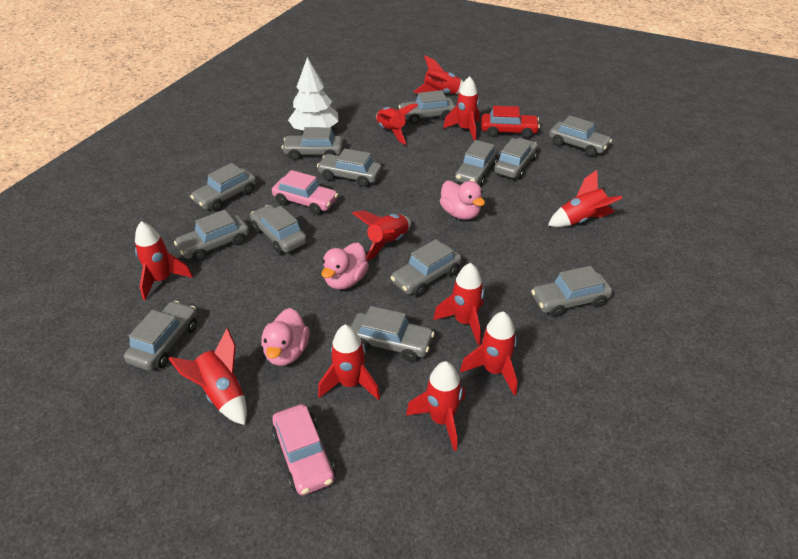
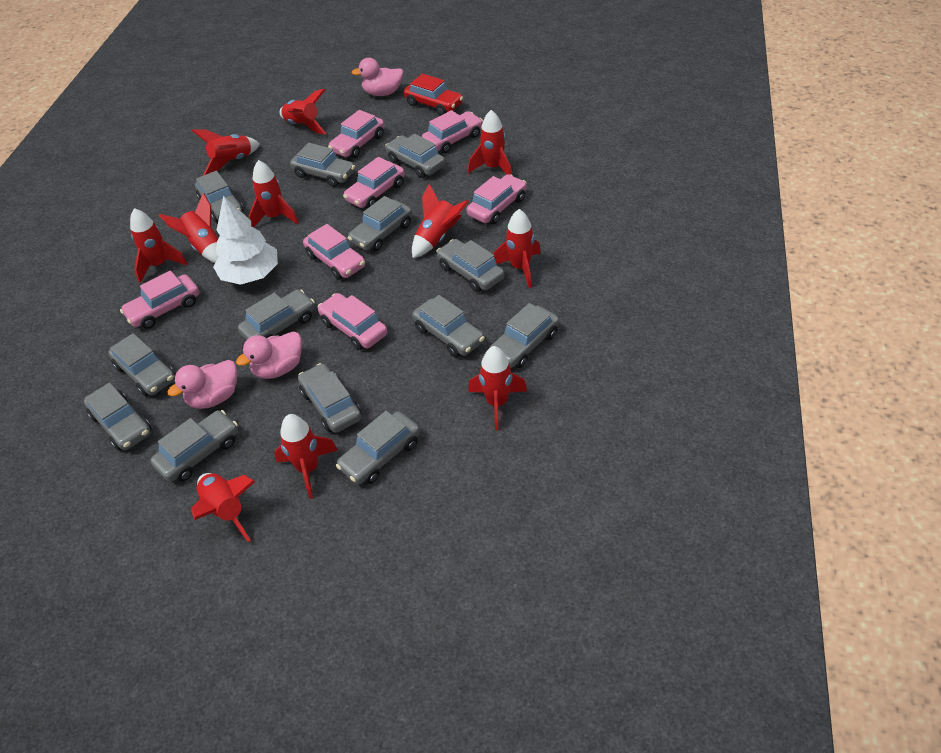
pink car: 2 -> 7

